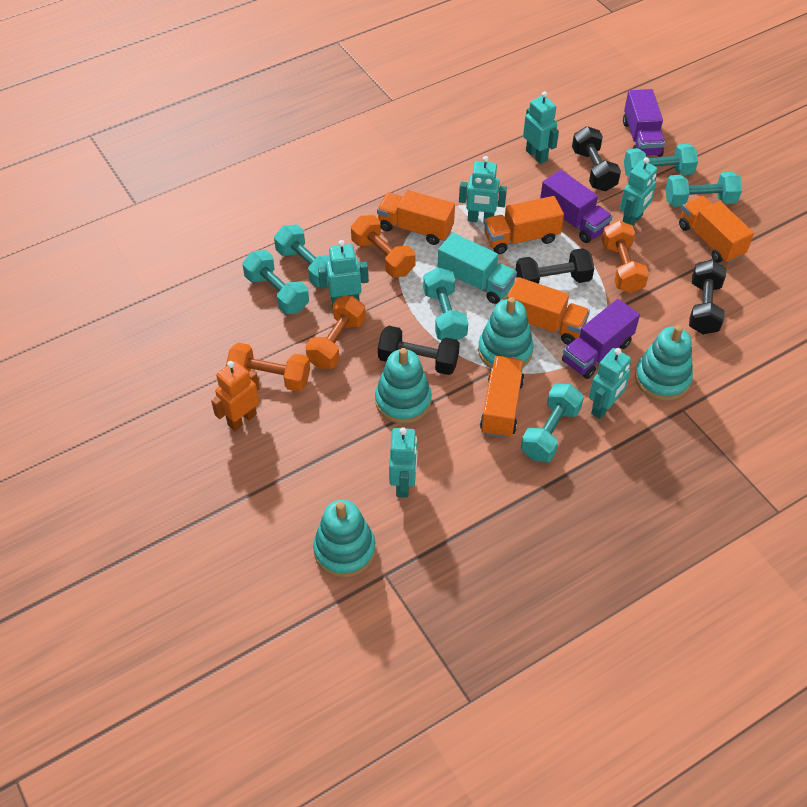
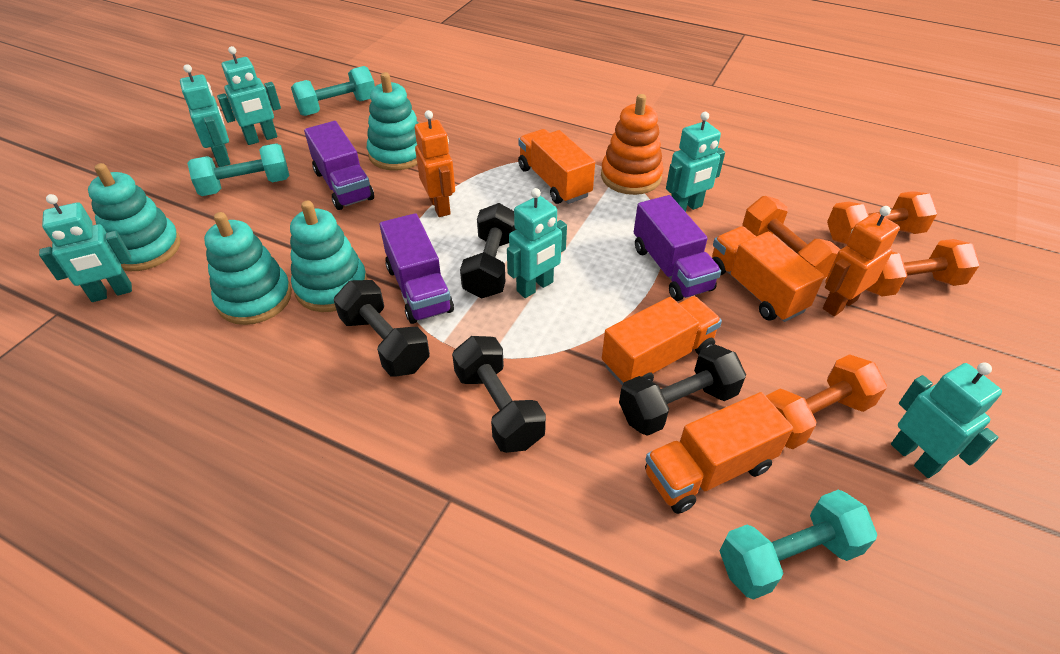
orange robot: 1 -> 2
orange stacking toy: 0 -> 1
orange truck: 5 -> 4
turquoise dumbbell: 6 -> 3
turquoise truck: 1 -> 0

